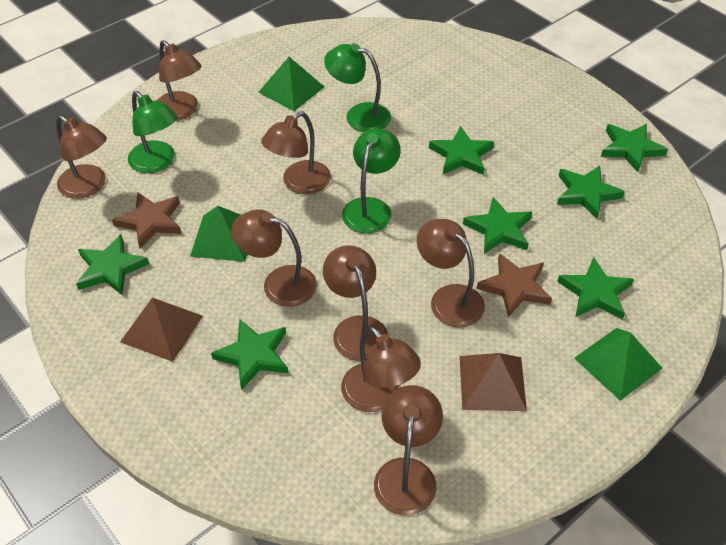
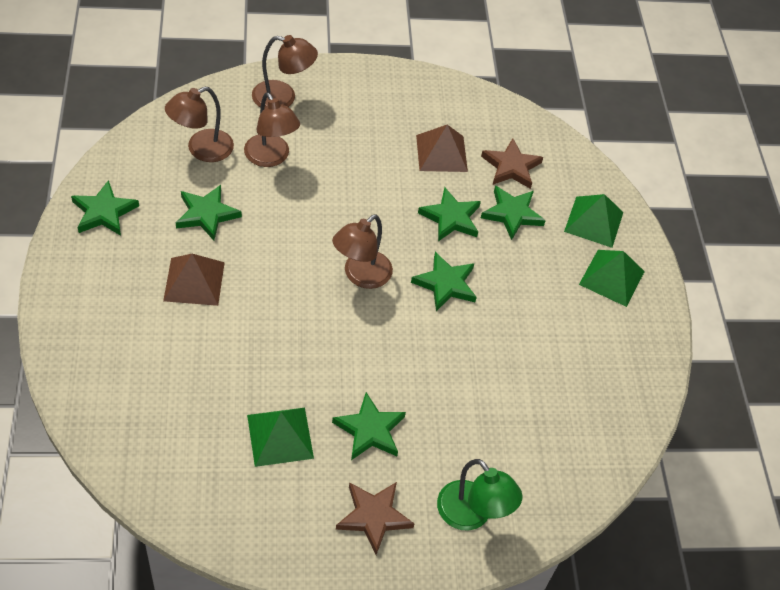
brown lamp: 8 -> 4
green lamp: 3 -> 1
green star: 7 -> 6

